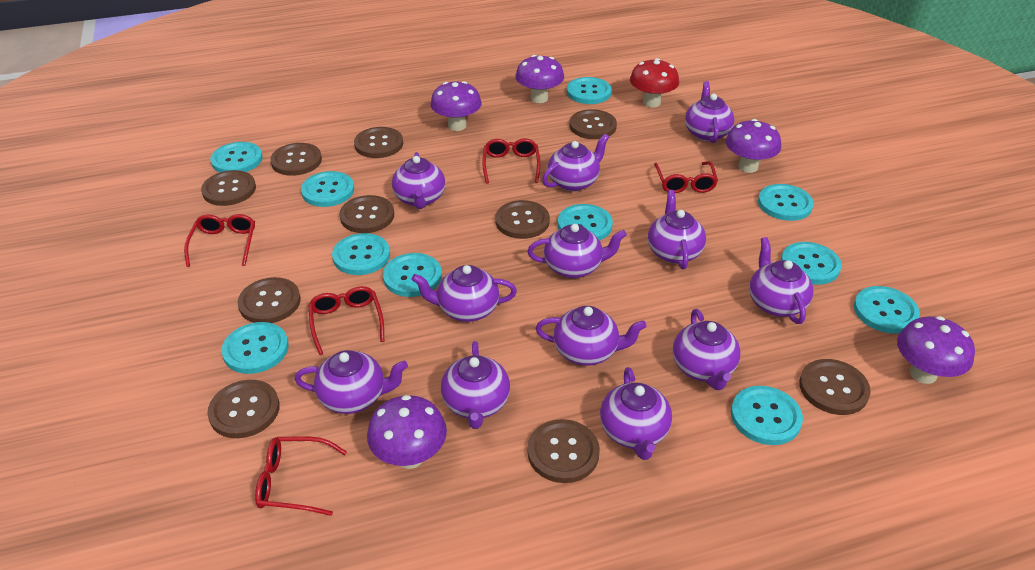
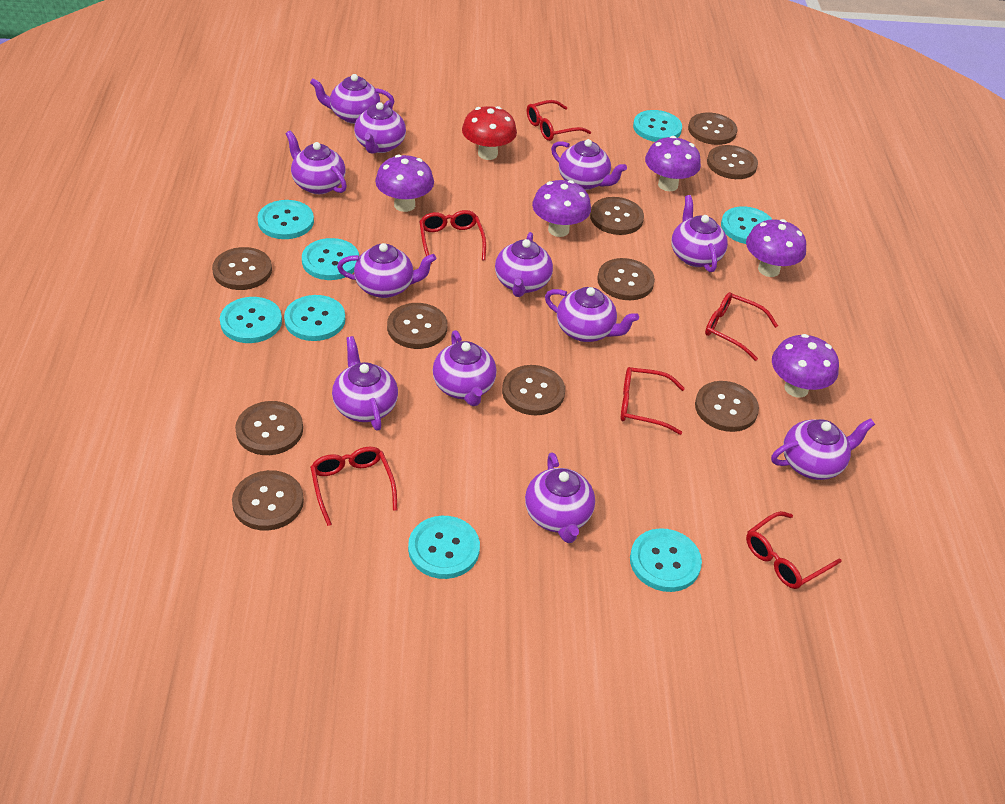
red glasses: 5 -> 6
turquoise button: 11 -> 8

